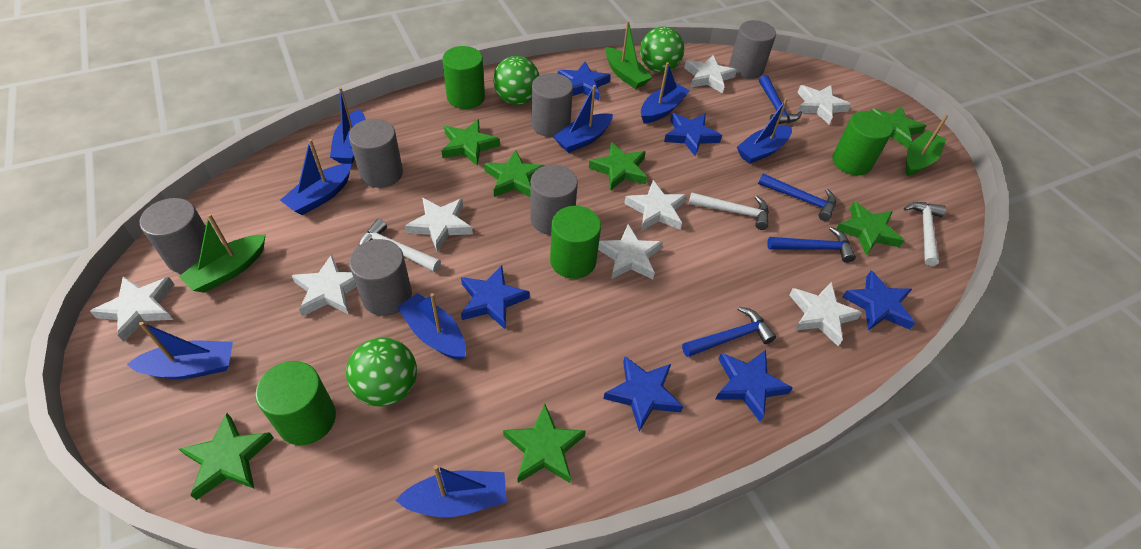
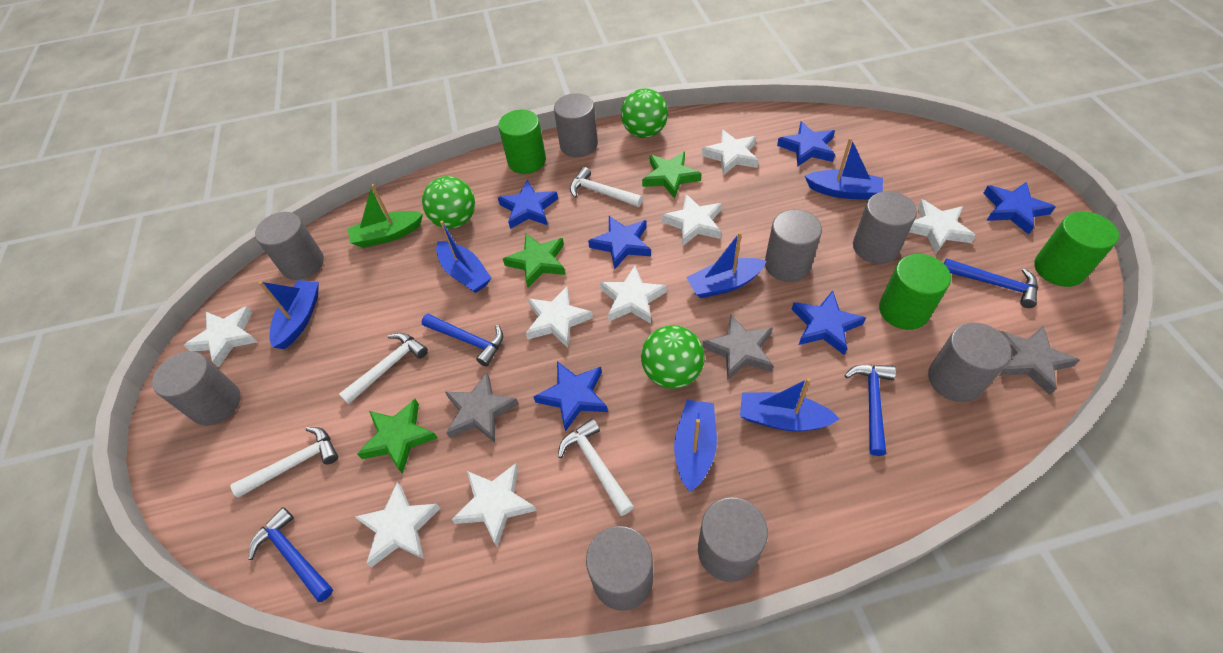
blue boat: 8 -> 6
green boat: 3 -> 1
green cylinder: 4 -> 3
green star: 7 -> 3
grey cylinder: 6 -> 8
grey star: 0 -> 3
white hammer: 3 -> 4

